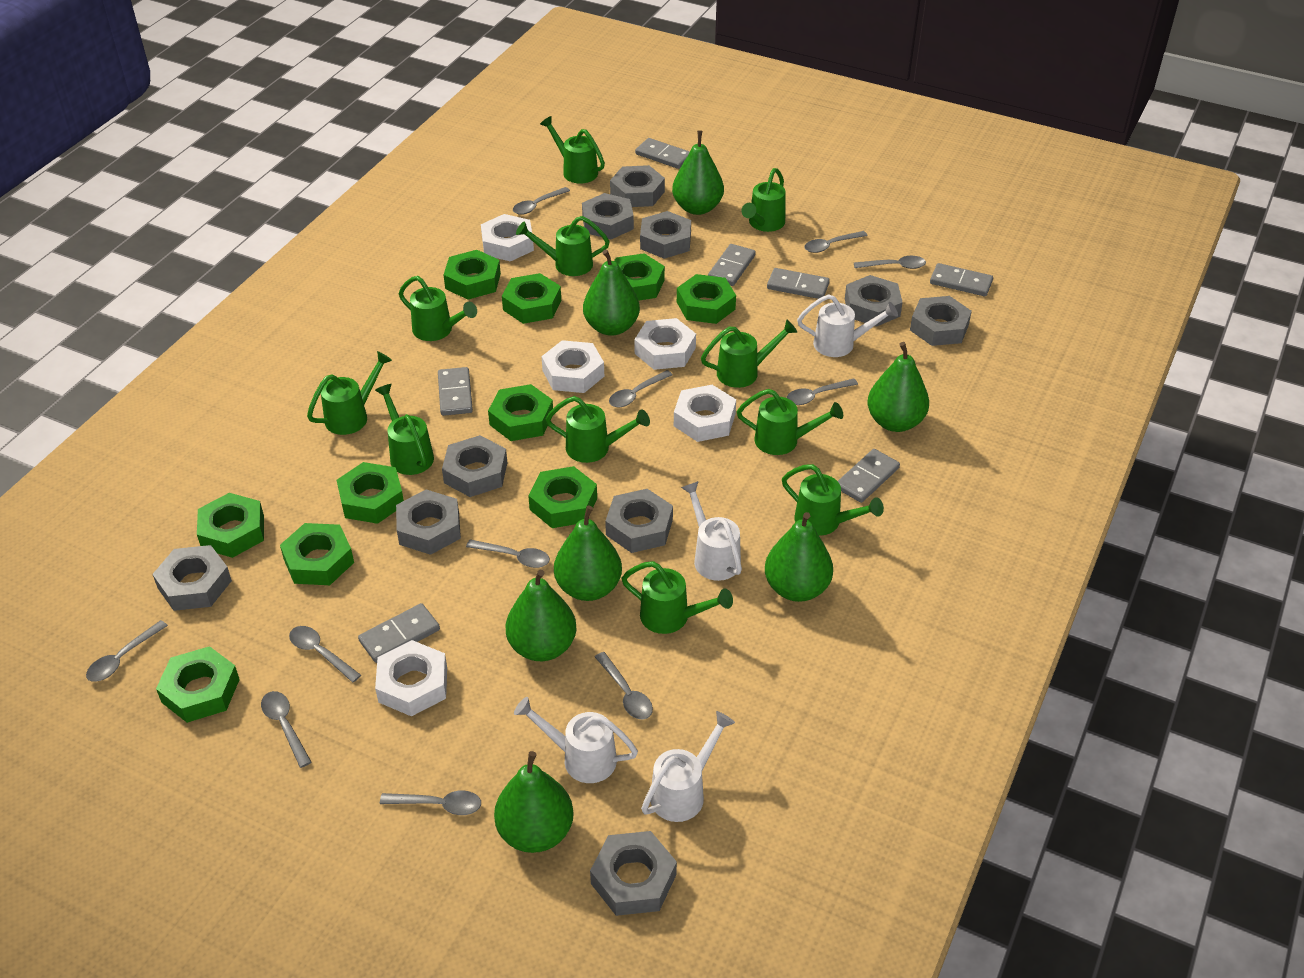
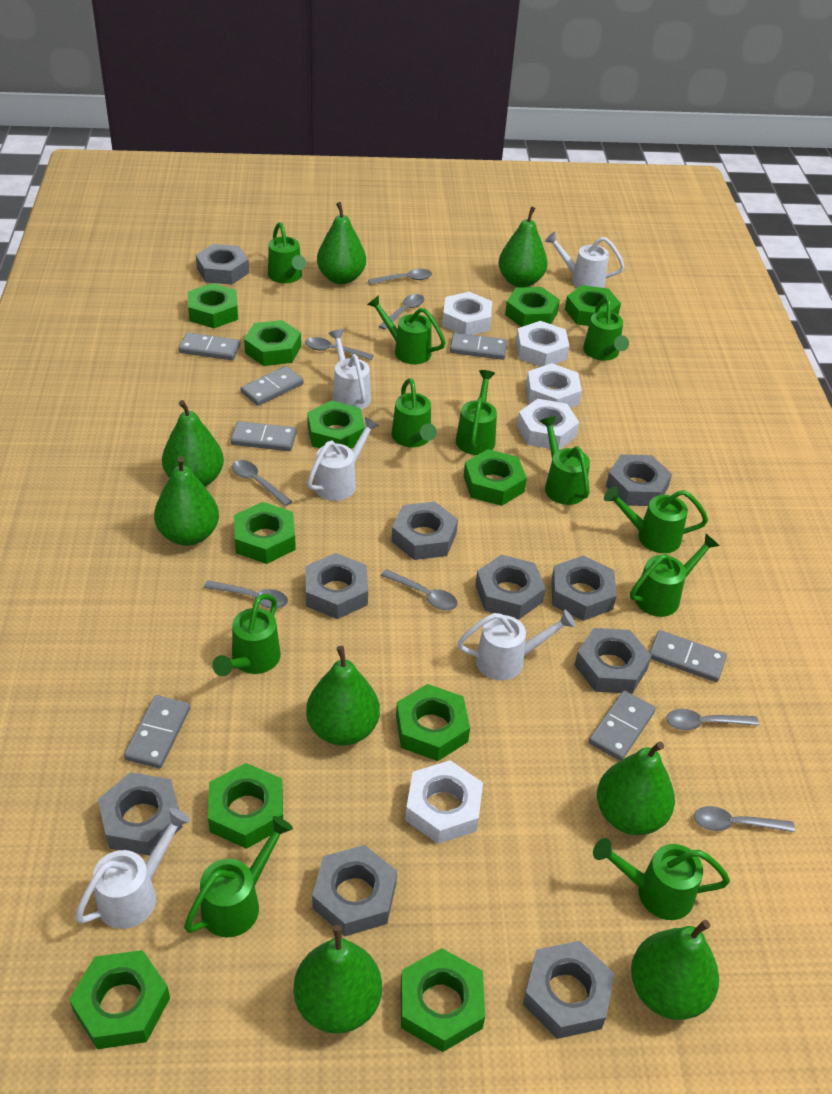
green nut: 10 -> 11
green pear: 7 -> 8
grey spoon: 11 -> 8
white watering can: 4 -> 5

